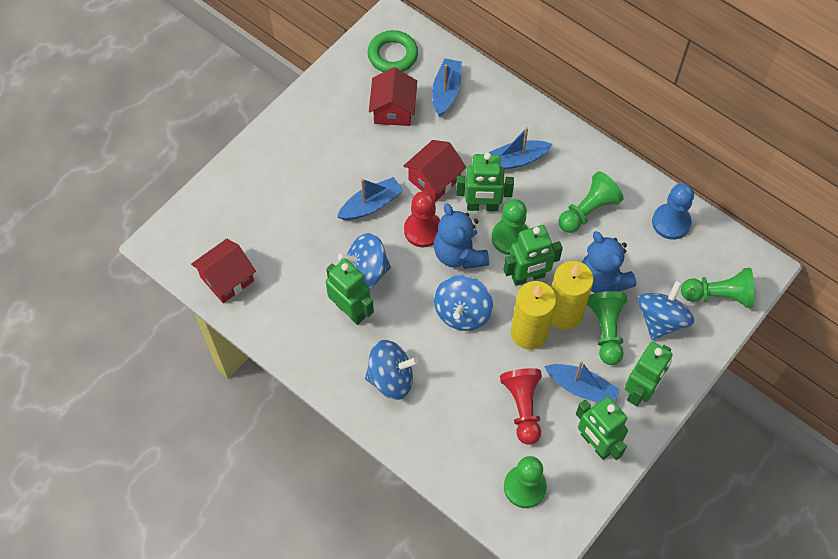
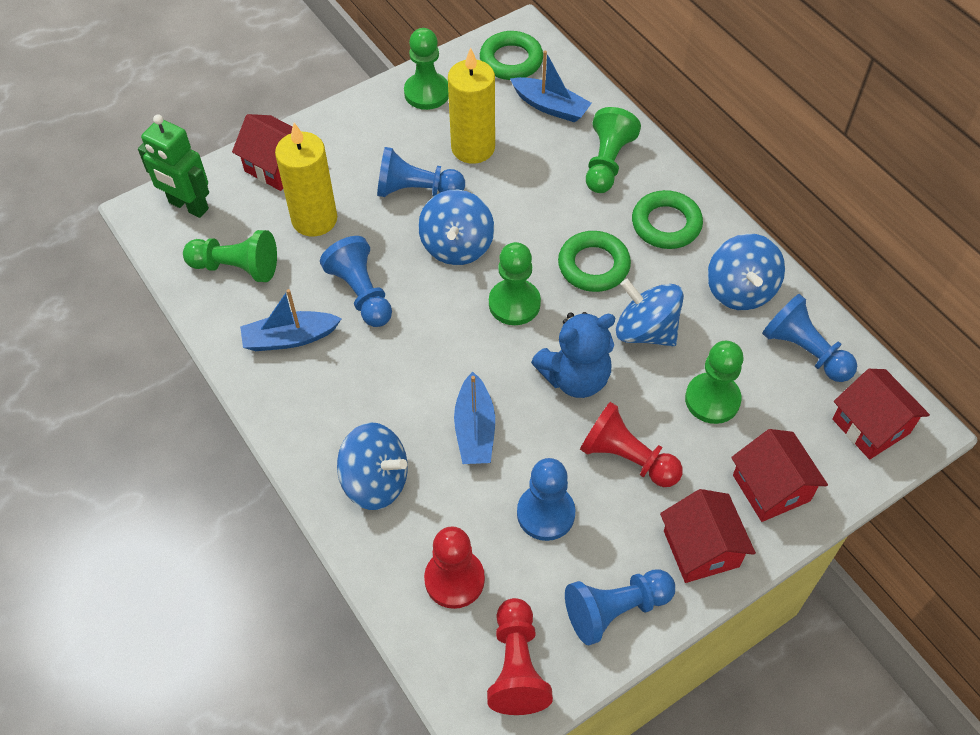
blue boat: 4 -> 3
blue pawn: 1 -> 5
blue teddy bear: 2 -> 1
green ring: 1 -> 3
green robot: 5 -> 1
red house: 3 -> 4
red pawn: 2 -> 3

